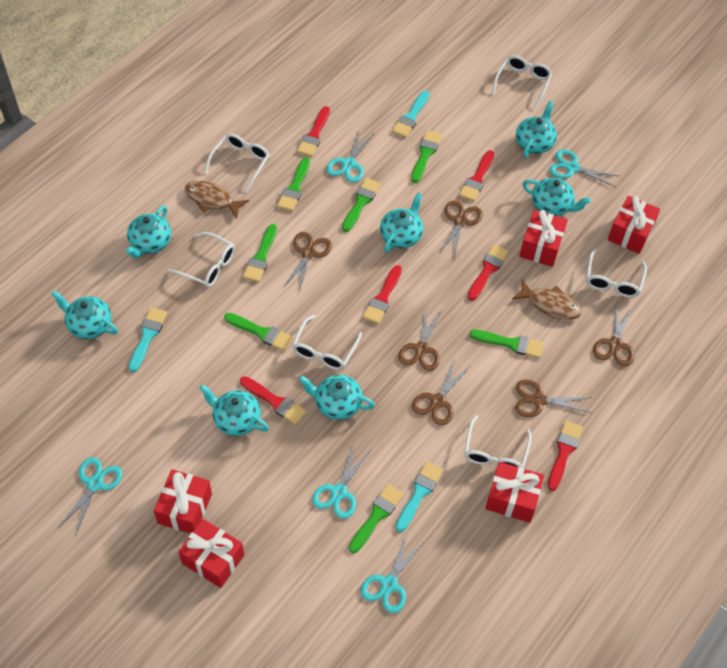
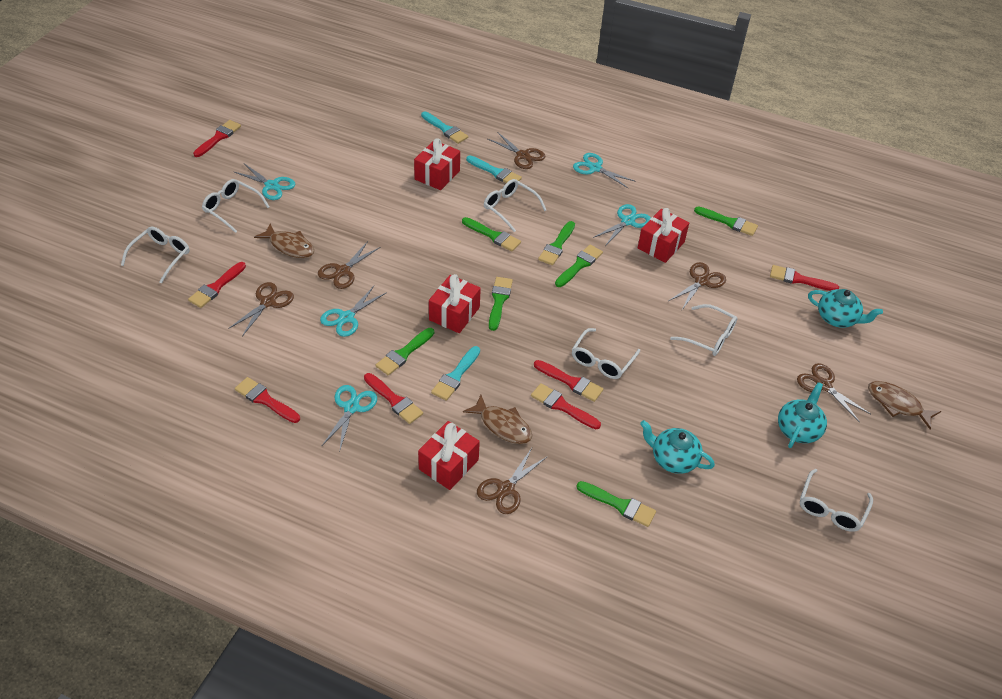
brown fish: 2 -> 3
red brush: 6 -> 7
red gift: 5 -> 4
turquoise teapot: 7 -> 3

